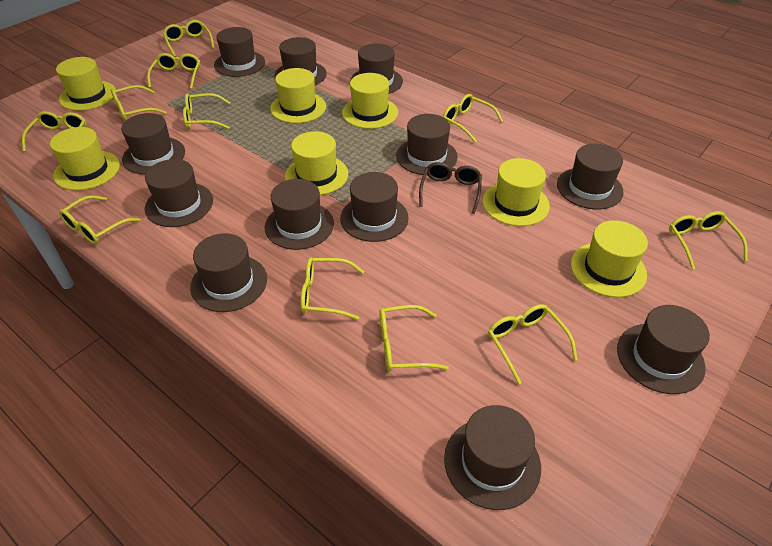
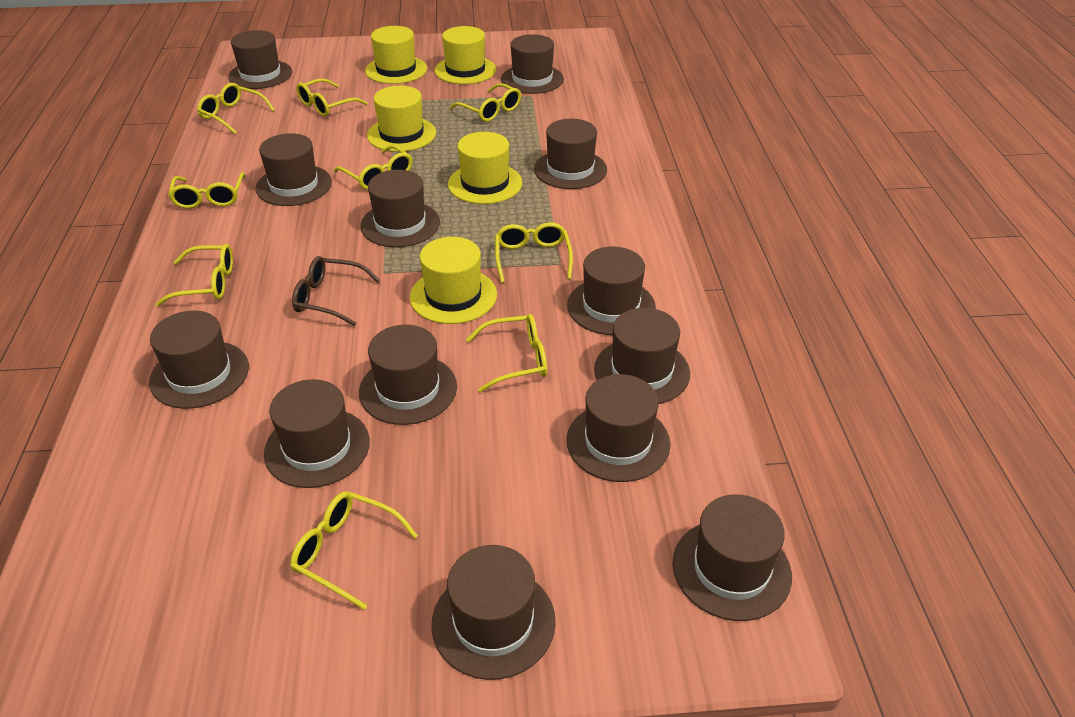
brown hat: 12 -> 13
yellow glasses: 11 -> 9
yellow hat: 7 -> 5

